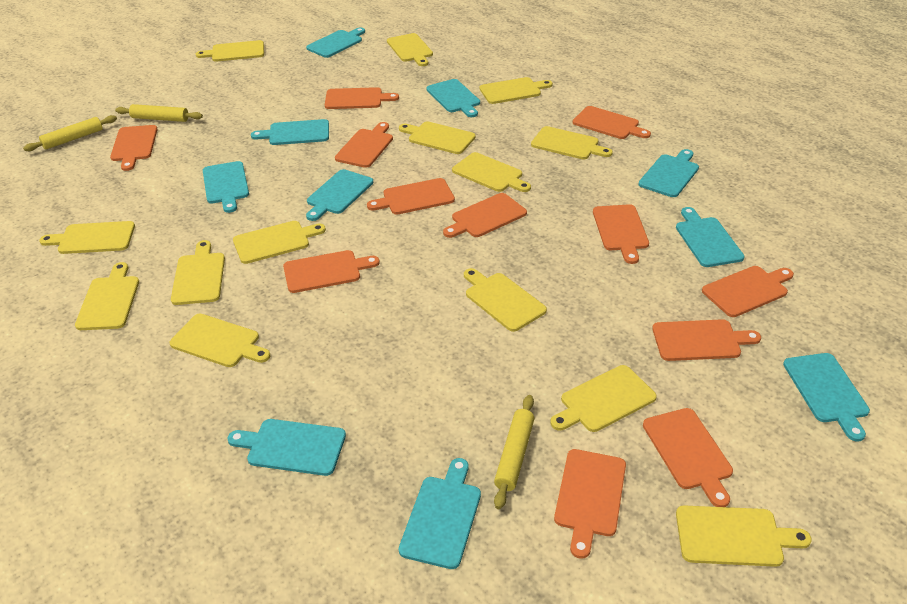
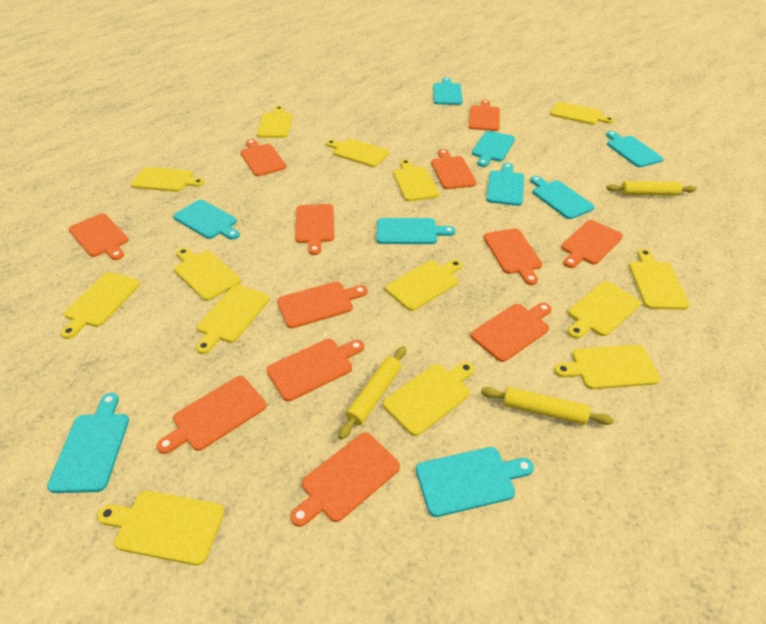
turquoise cutting board: 10 -> 9

